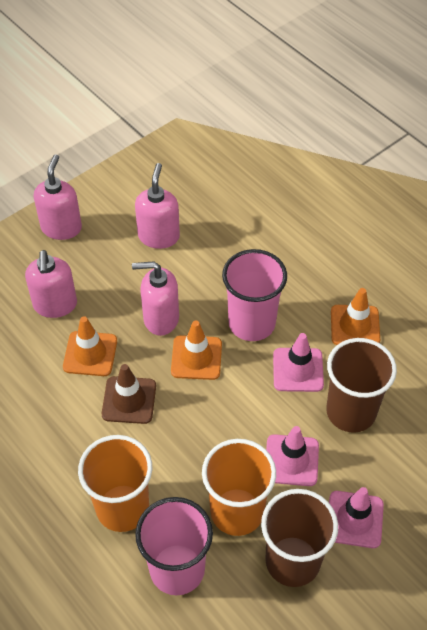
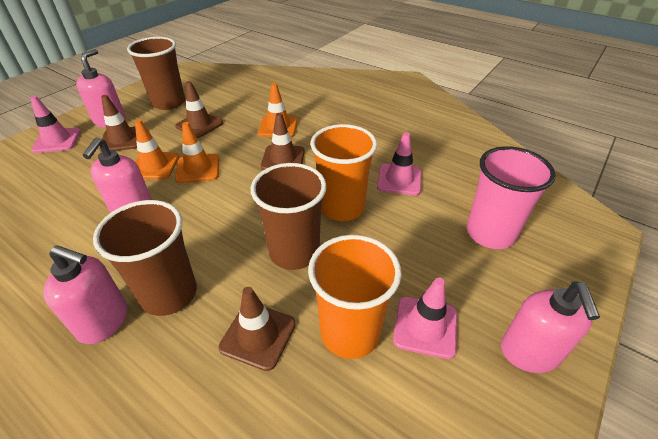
brown cup: 2 -> 3
brown traffic cone: 1 -> 4
pink cup: 2 -> 1

